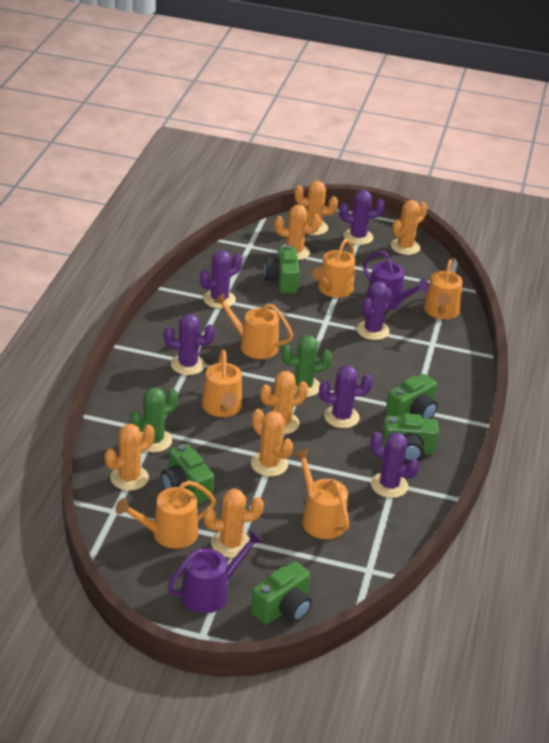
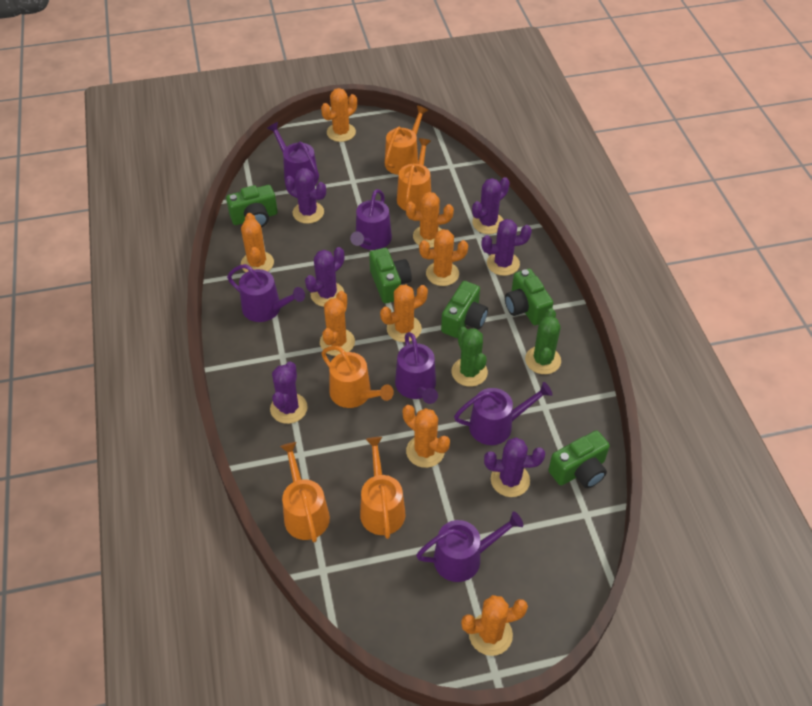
orange cactus: 7 -> 8
orange watering can: 6 -> 5
purple watering can: 2 -> 6

